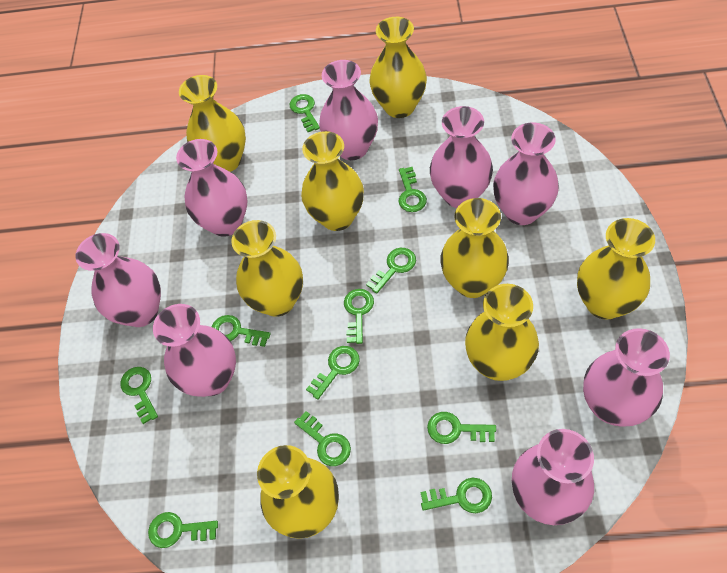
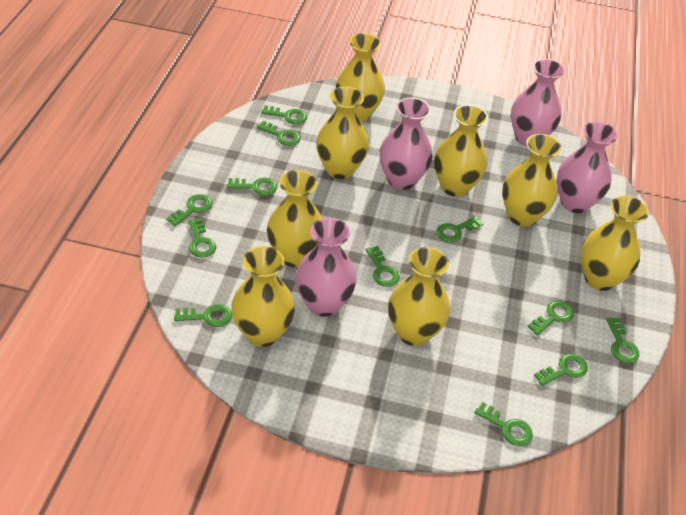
green key: 11 -> 12
pink vase: 8 -> 4

